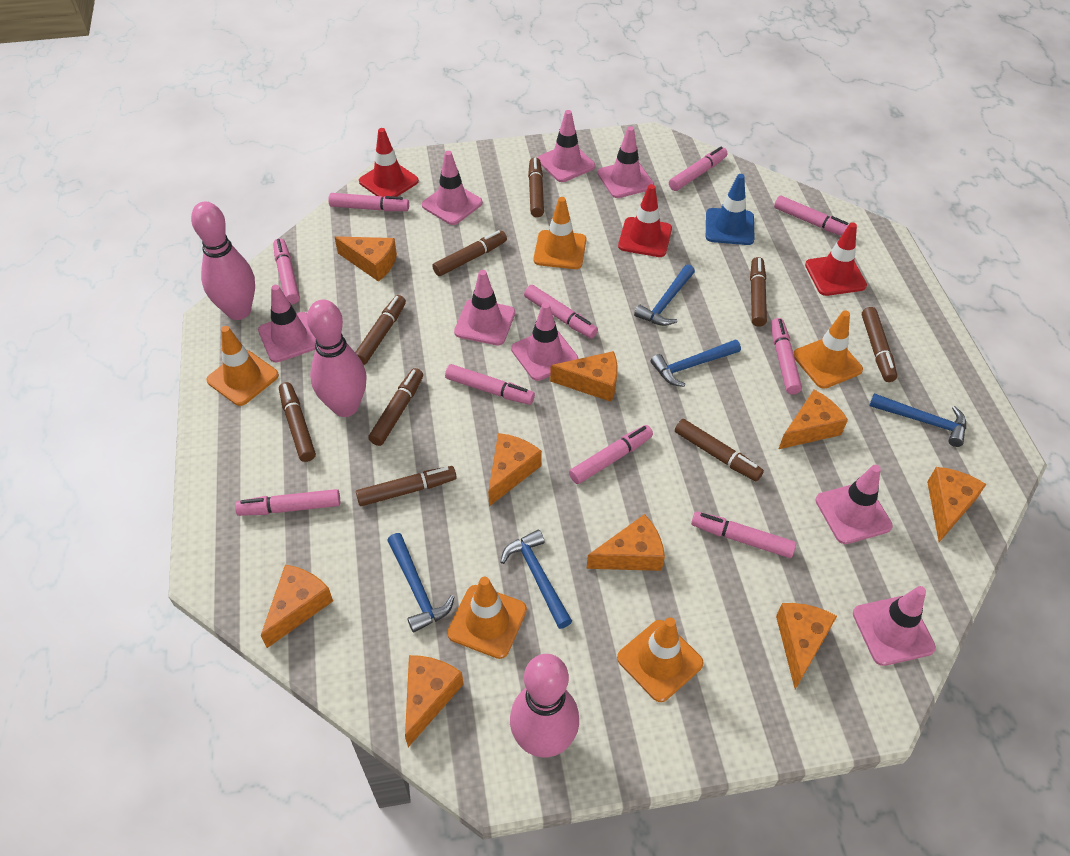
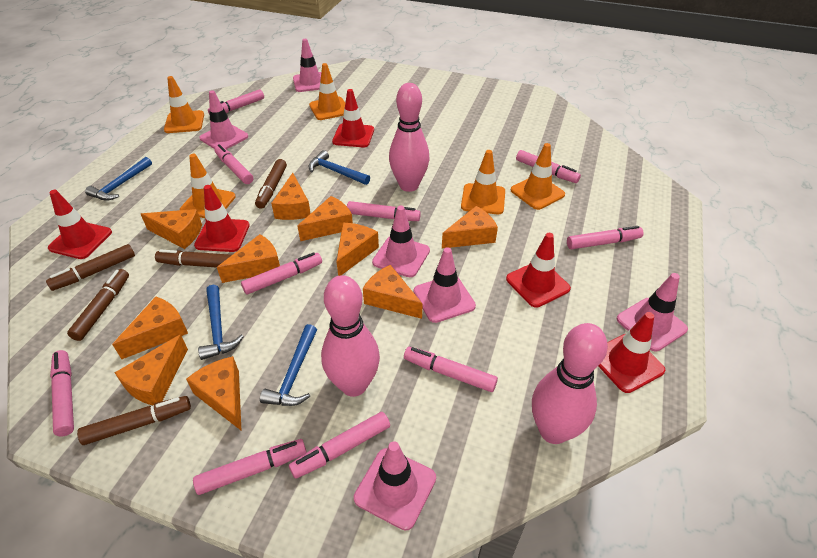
blue hammer: 5 -> 4
blue traffic cone: 1 -> 0
brown marker: 9 -> 5
orange cheese: 9 -> 10
pink traffic cone: 8 -> 6
red traffic cone: 3 -> 5

